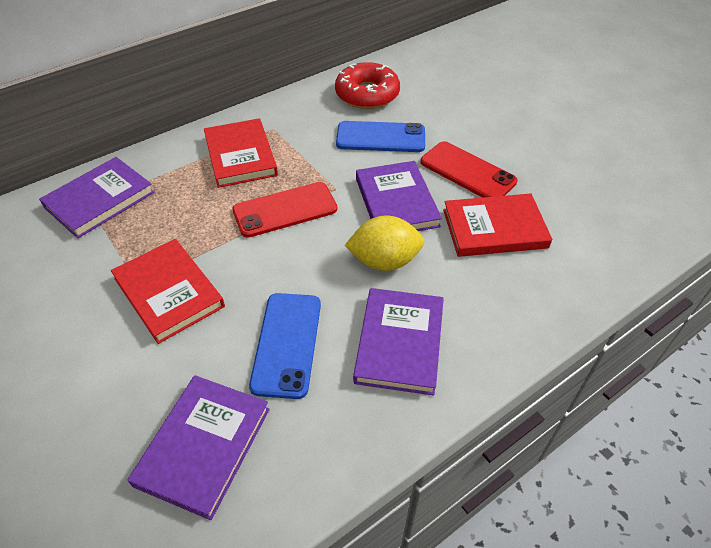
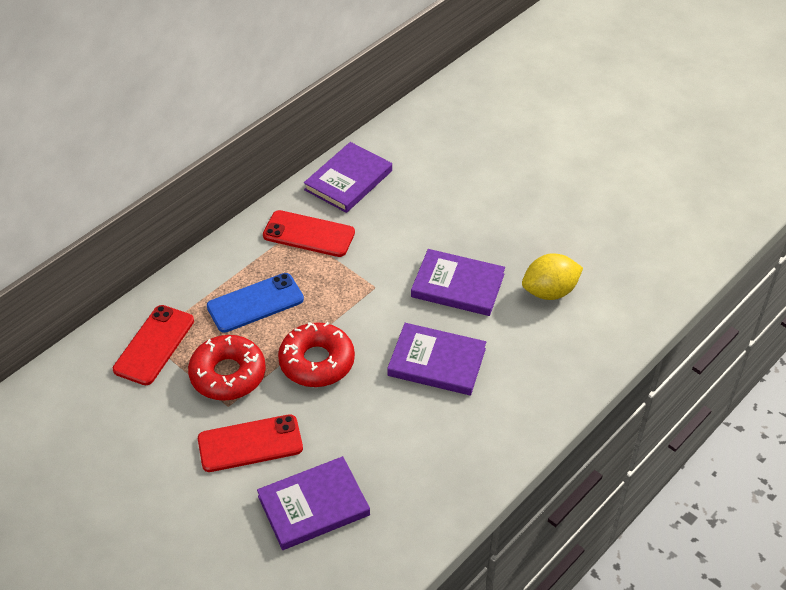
blue phone: 2 -> 1
red book: 3 -> 0
red donut: 1 -> 2
red phone: 2 -> 3

